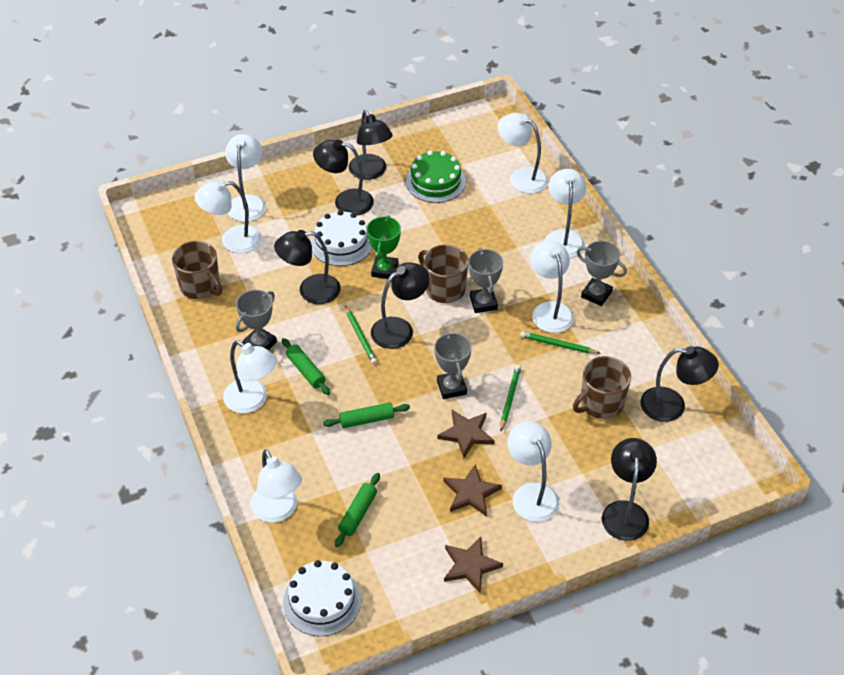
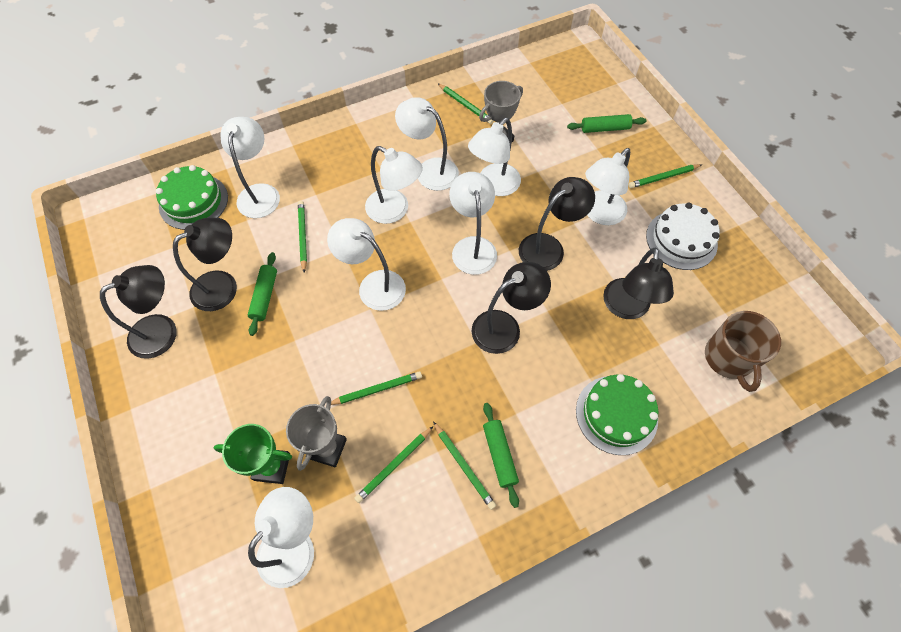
black lamp: 6 -> 5
brown mug: 3 -> 1
brown star: 3 -> 0
green cake: 1 -> 2
green pencil: 3 -> 6
grey trophy: 4 -> 2
white cake: 2 -> 1

